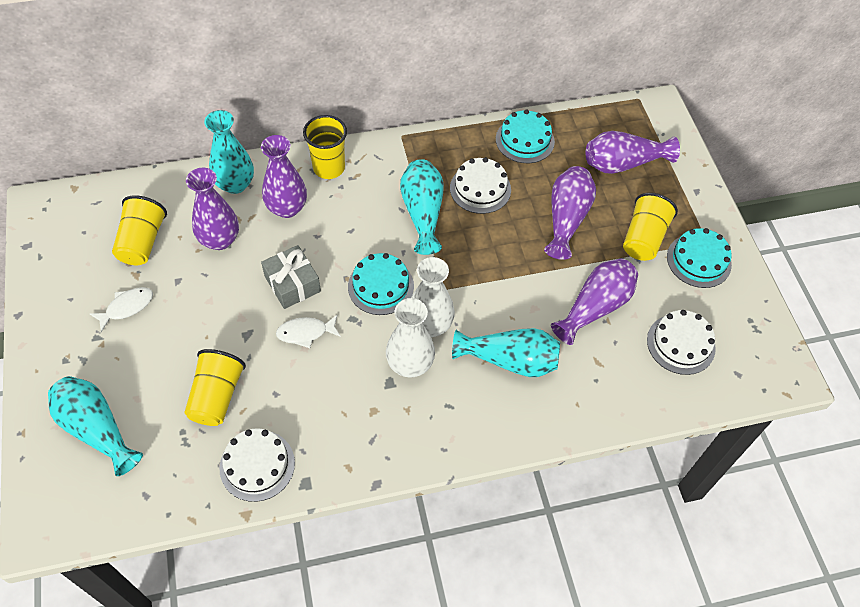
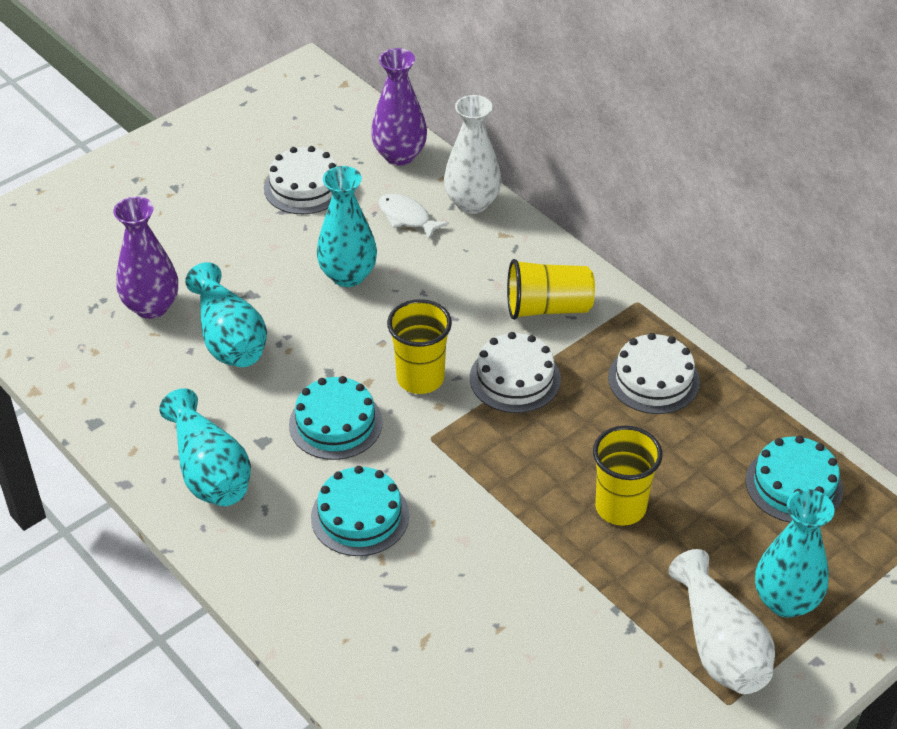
grey gift: 1 -> 0
purple vase: 5 -> 2
white fish: 2 -> 1
yellow cup: 4 -> 3

